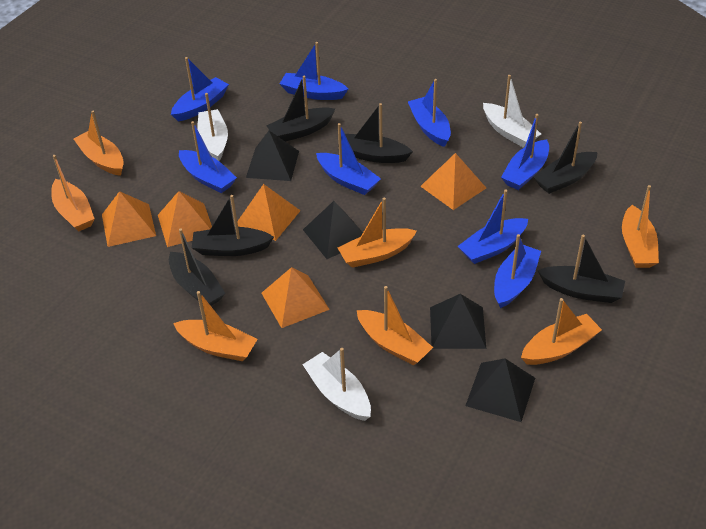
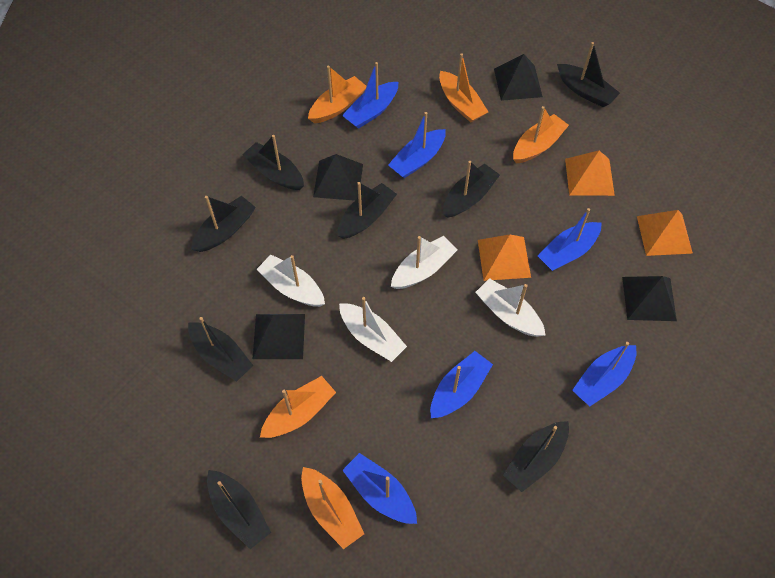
black boat: 6 -> 8
blue boat: 8 -> 6
orange boat: 7 -> 5
orange pyramid: 5 -> 3
white boat: 3 -> 4

